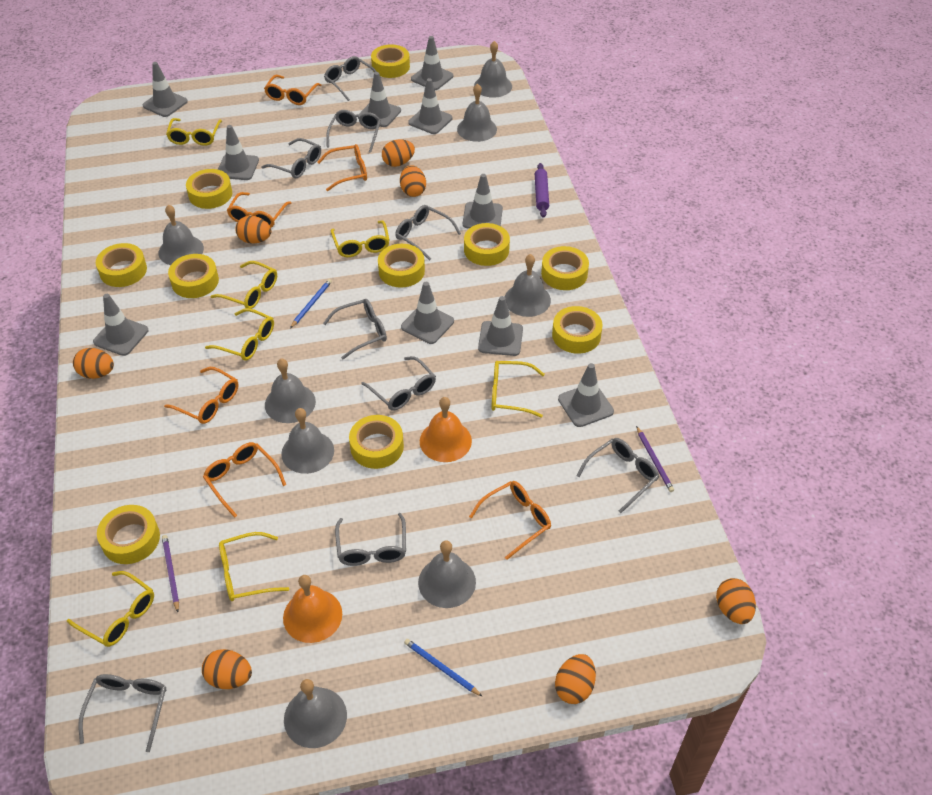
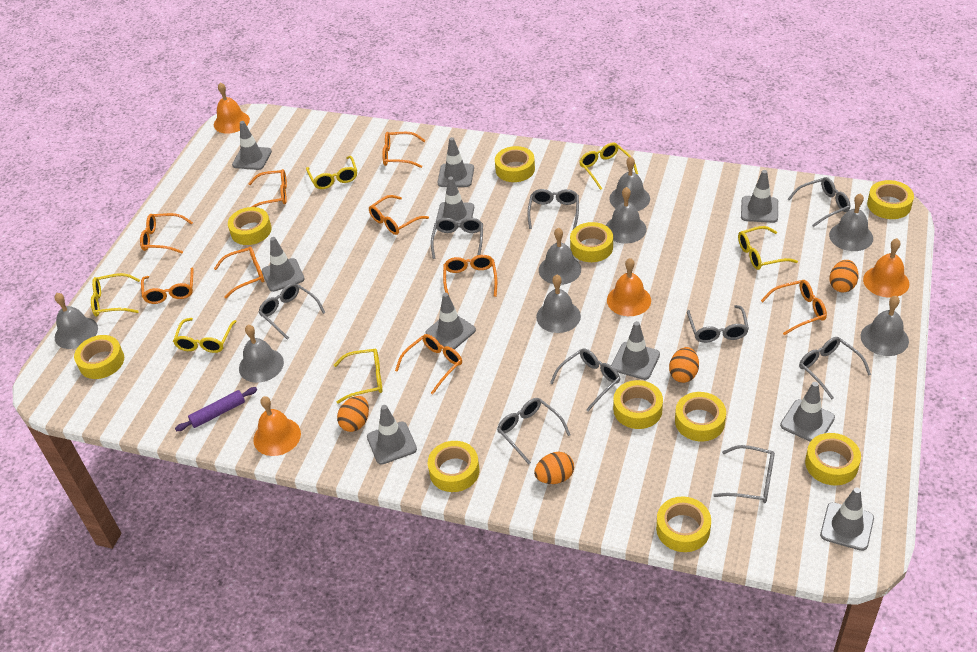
blue pencil: 2 -> 0
orange bell: 2 -> 4
orange egg: 7 -> 4
orange glasses: 6 -> 9
purple pencil: 2 -> 0
yellow glasses: 7 -> 6

